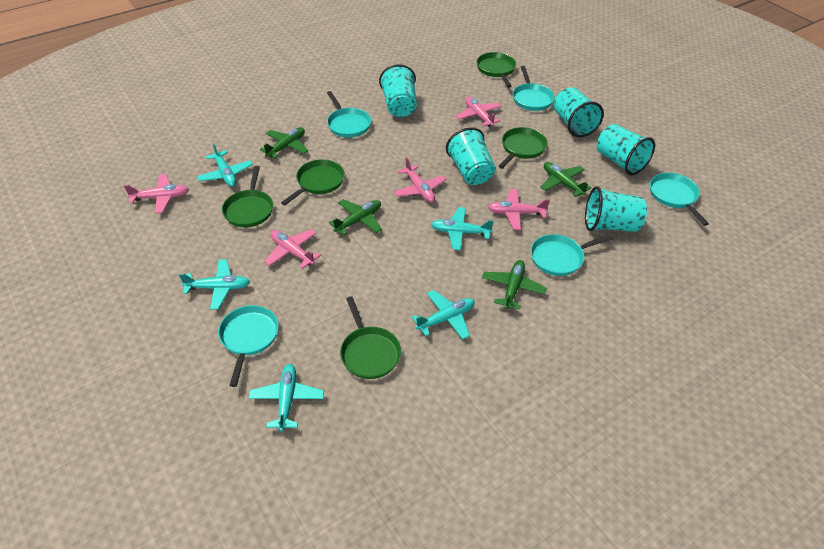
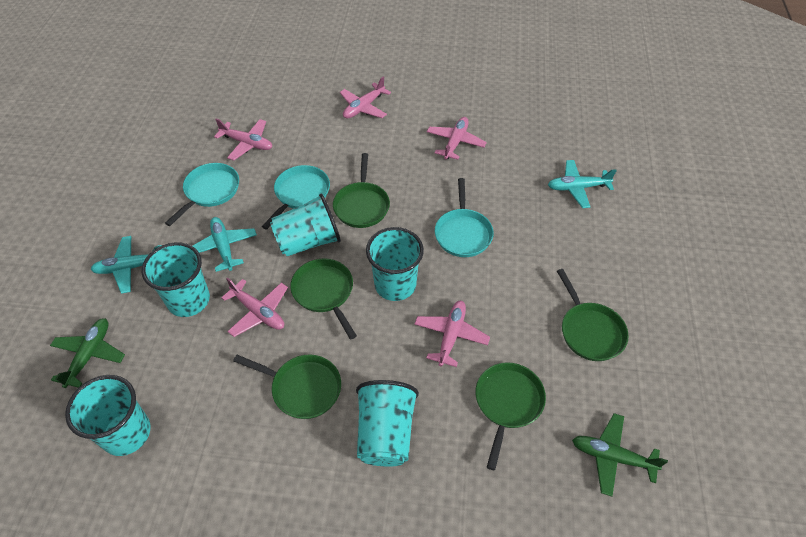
green plane: 4 -> 2
turquoise pan: 5 -> 3
turquoise plane: 5 -> 3

